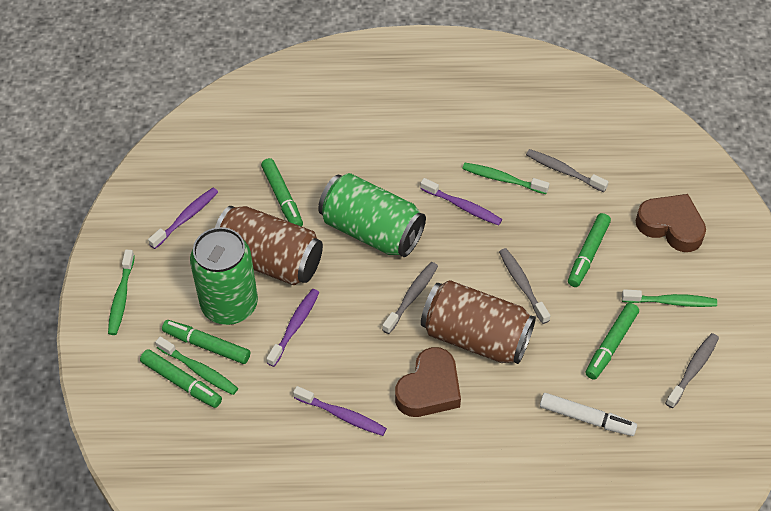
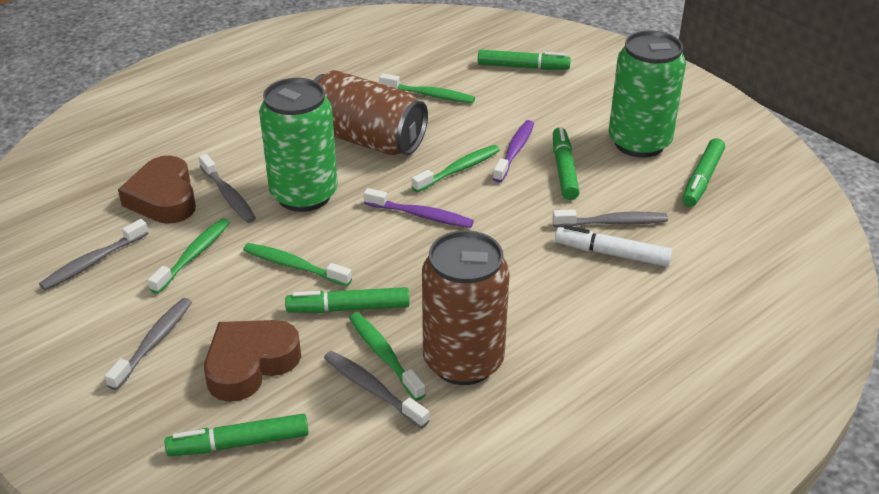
green toothbrush: 4 -> 5
grey toothbrush: 4 -> 5
purple toothbrush: 4 -> 2

